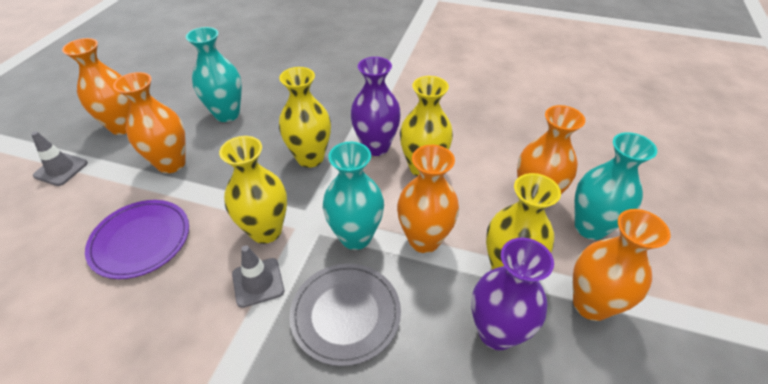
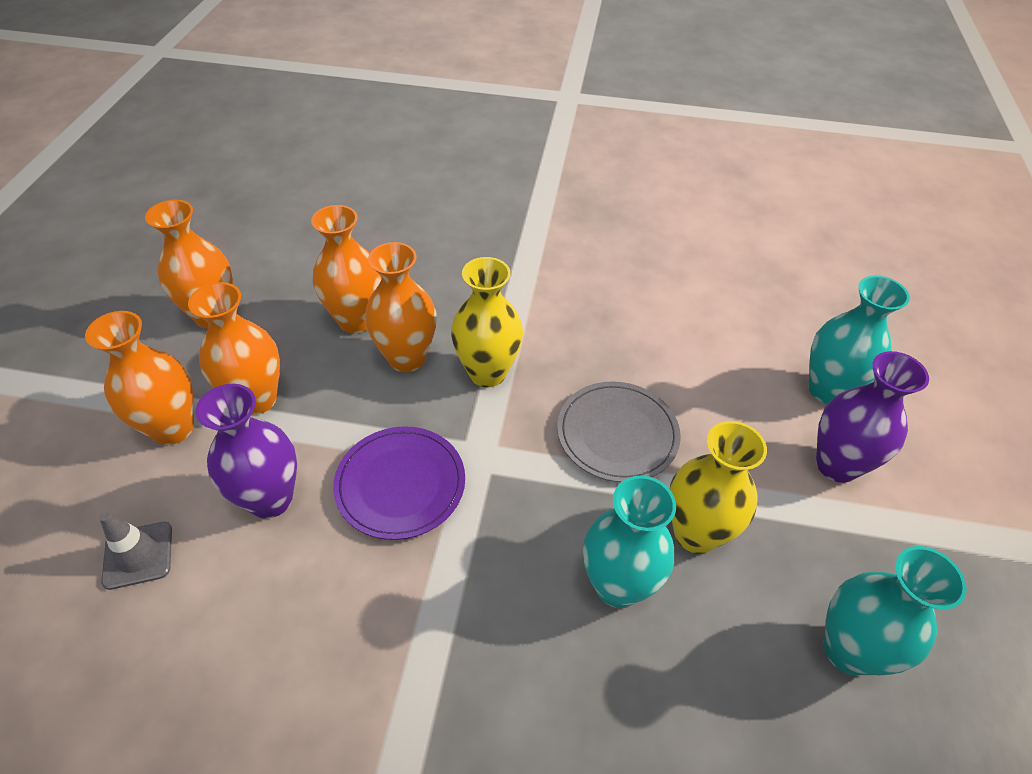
grey traffic cone: 2 -> 1
yellow vase: 4 -> 2

